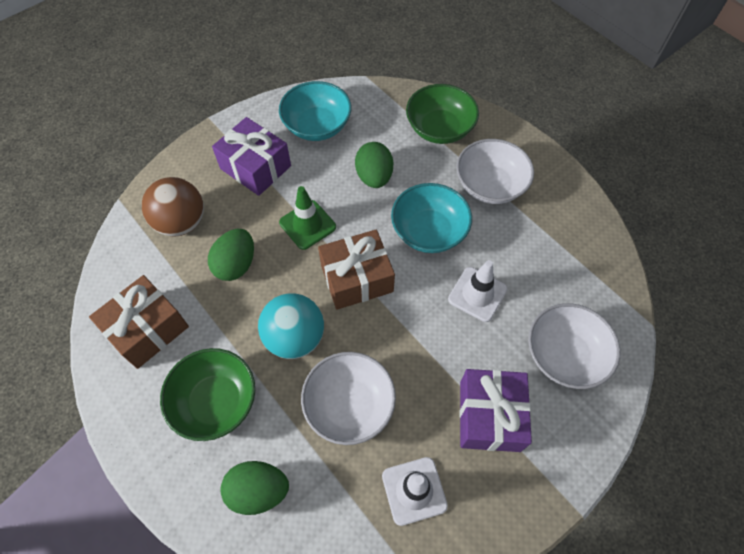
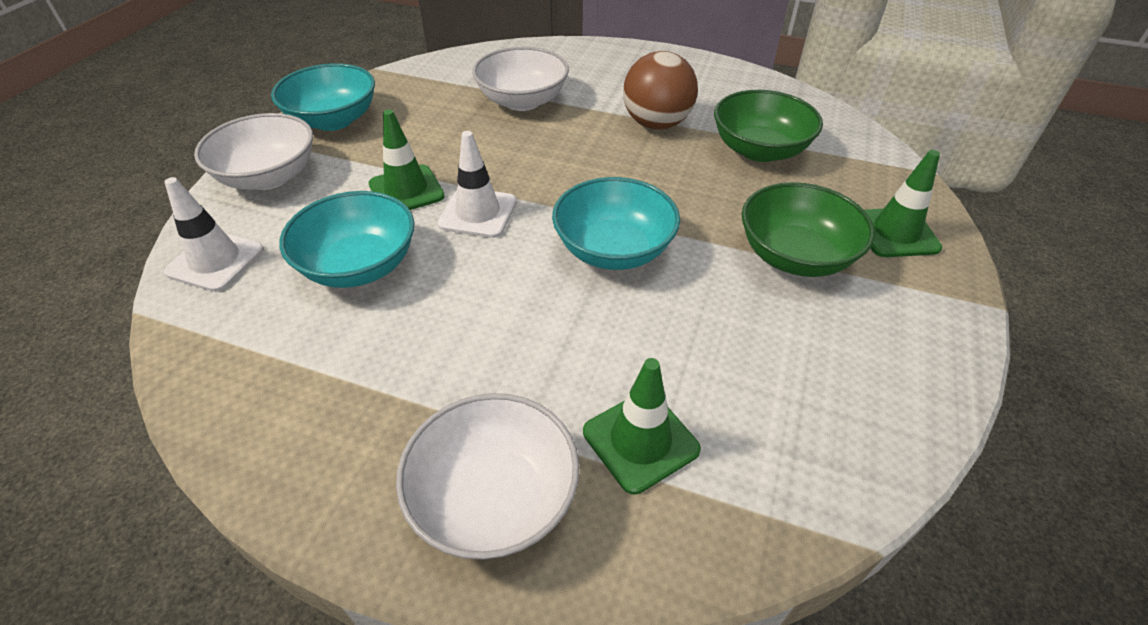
brown gift: 2 -> 0
green egg: 3 -> 0
green traffic cone: 1 -> 3
purple gift: 2 -> 0
turquoise ball: 1 -> 0
turquoise bowl: 2 -> 3

